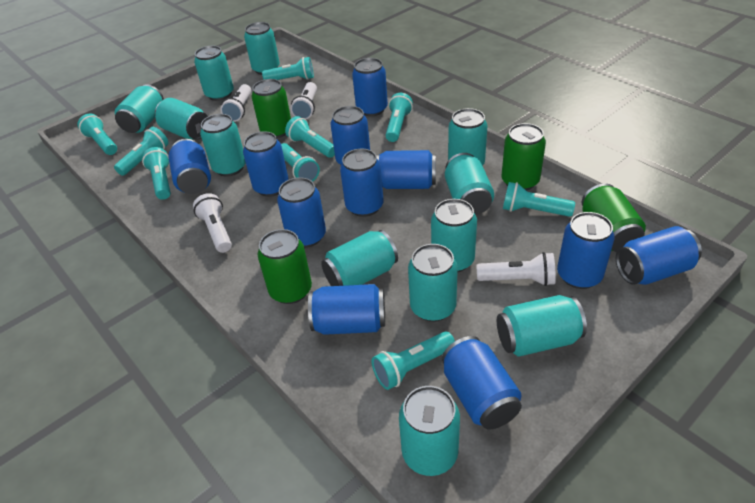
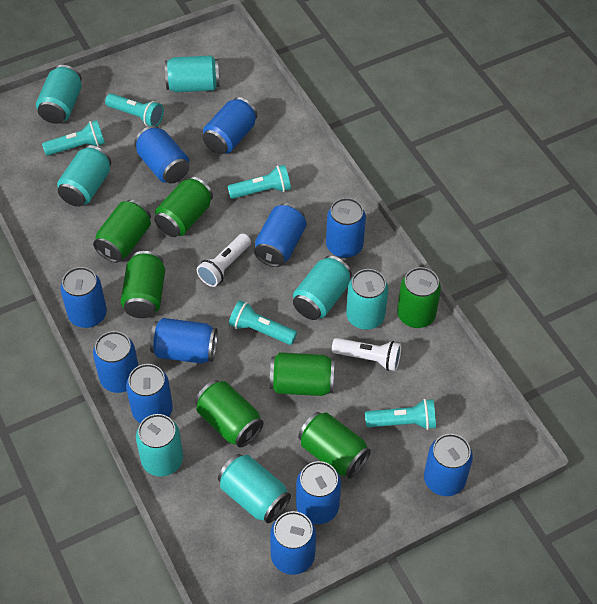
green can: 4 -> 7
turquoise can: 12 -> 7
turquoise flashlight: 9 -> 5
white flashlight: 4 -> 2

